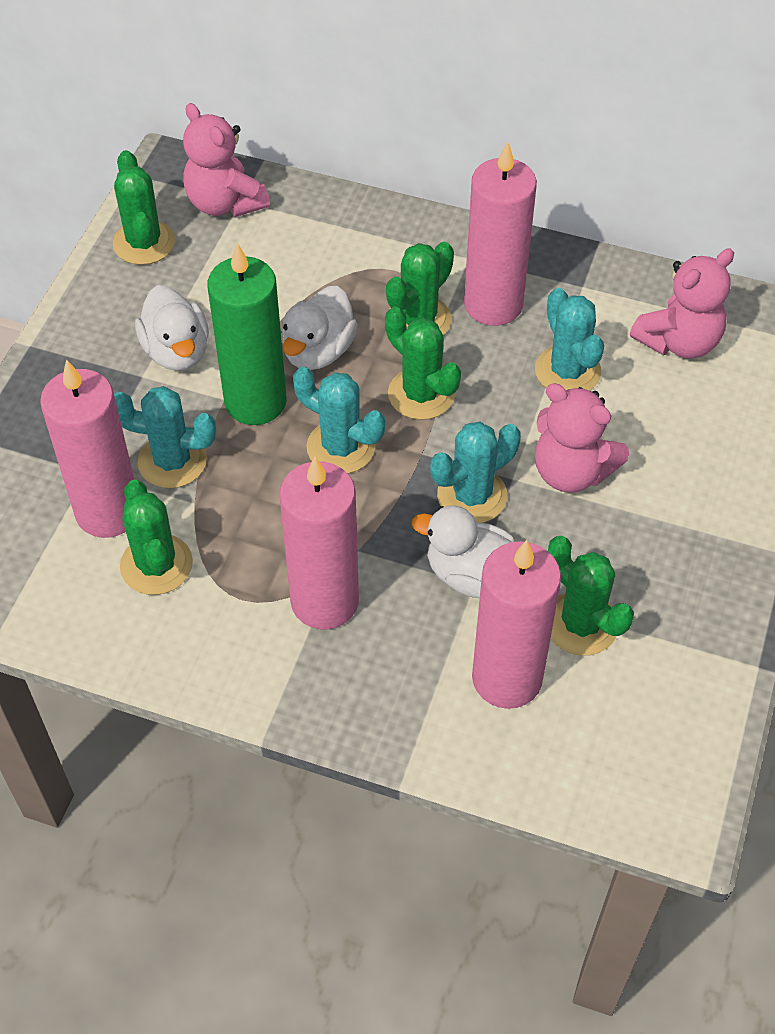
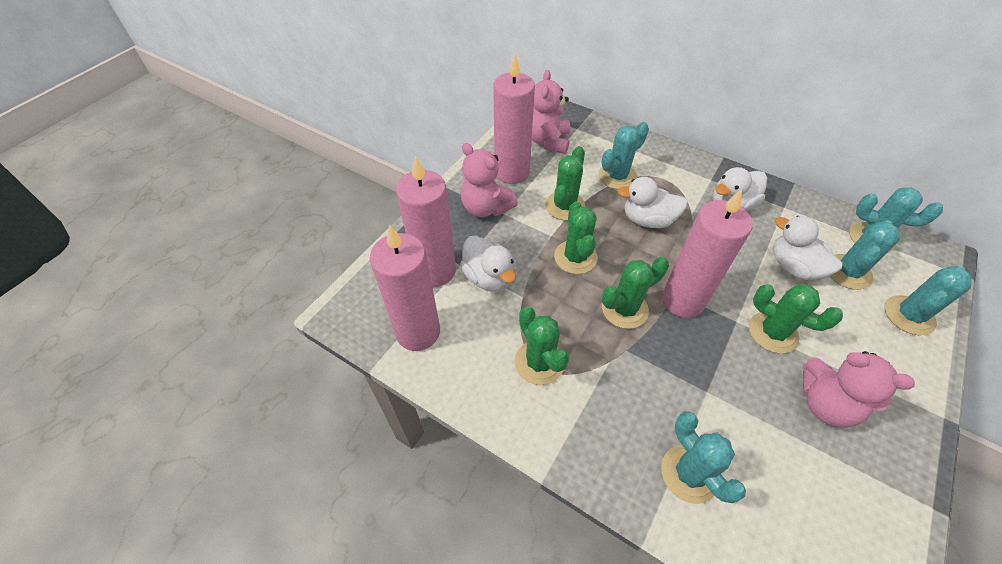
green candle: 1 -> 0
turquoise cactus: 4 -> 5
white duck: 3 -> 4

